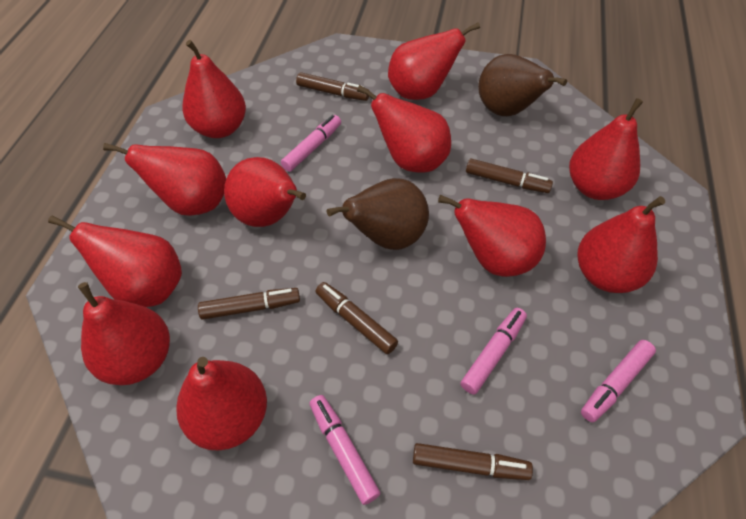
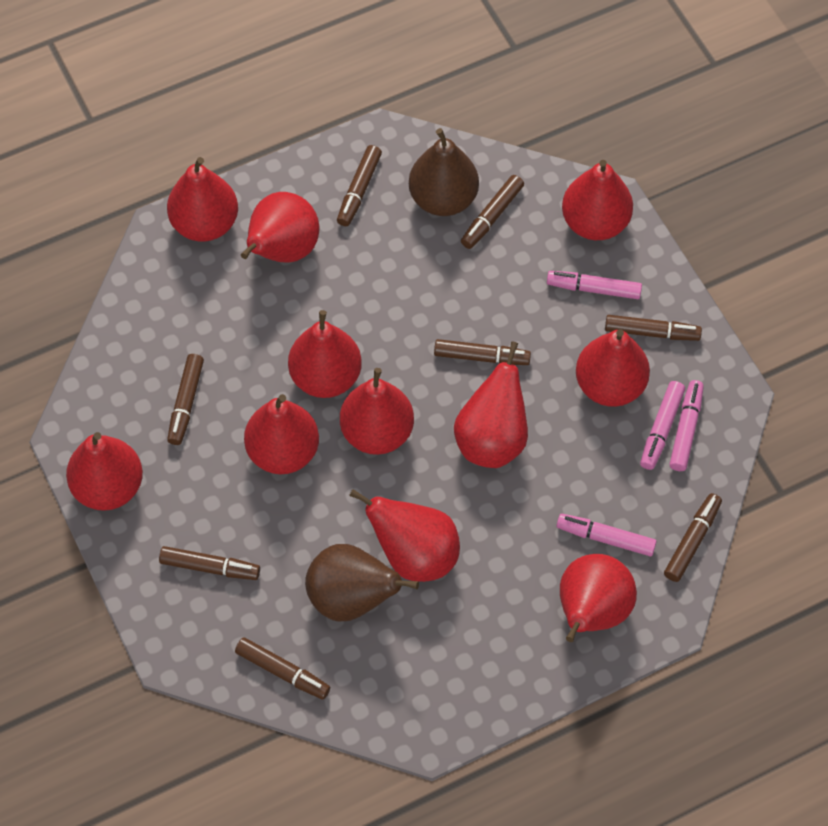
brown marker: 5 -> 8

